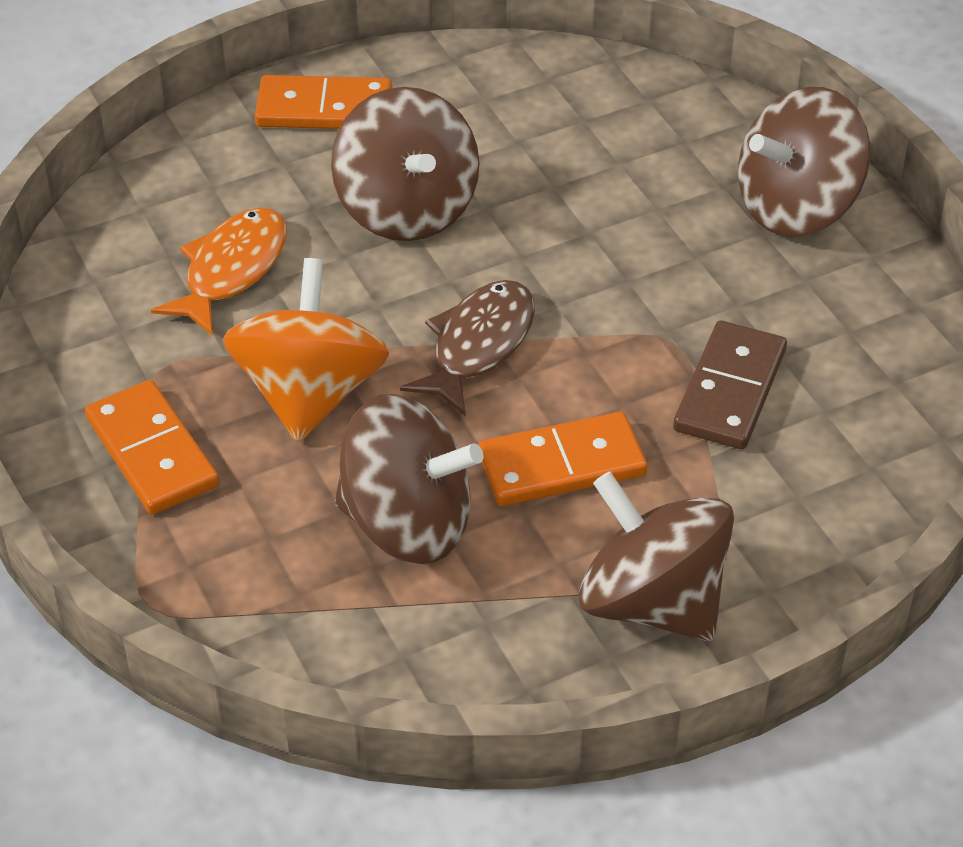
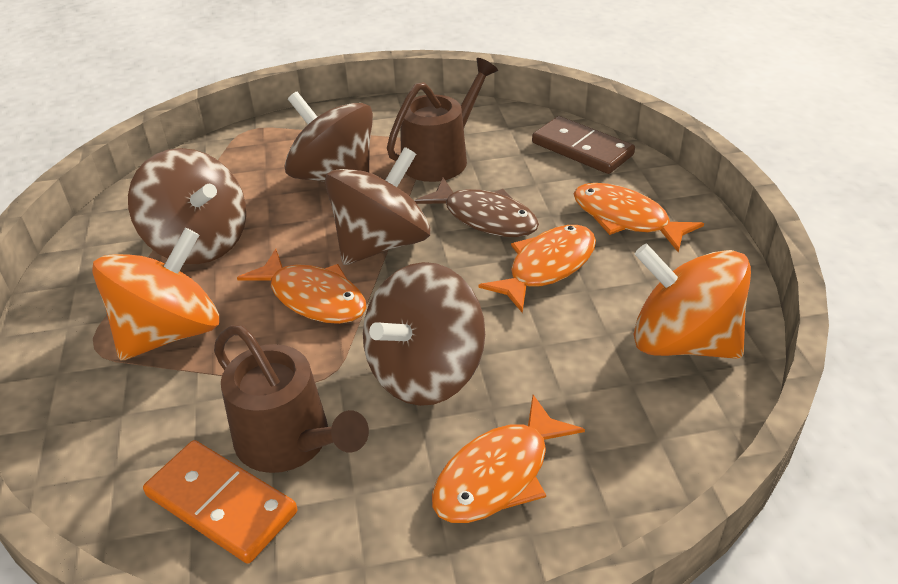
brown watering can: 0 -> 2
orange domino: 3 -> 1
orange fish: 1 -> 4
orange spinning top: 1 -> 2

